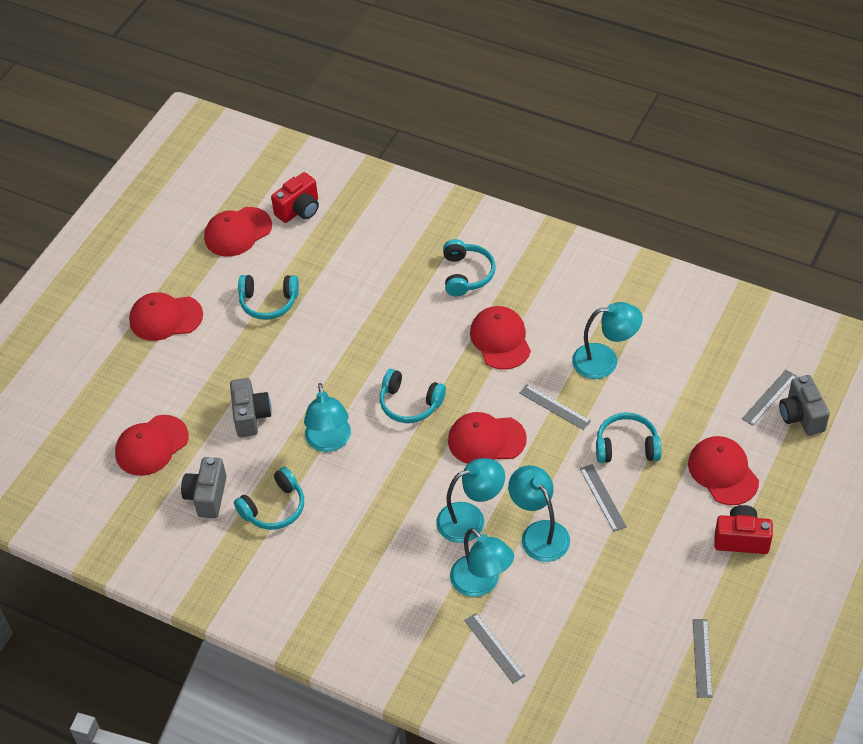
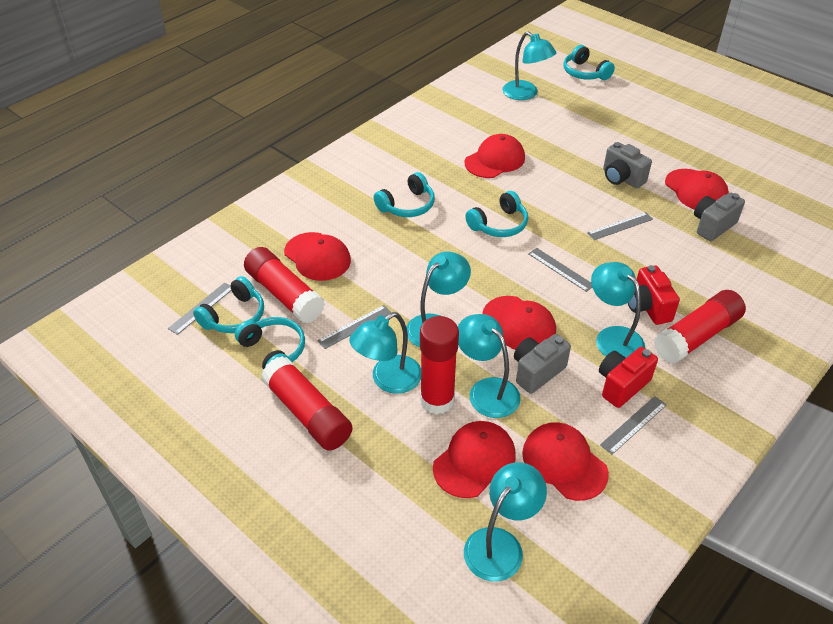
red glue stick: 0 -> 4
turquoise lamp: 5 -> 6

